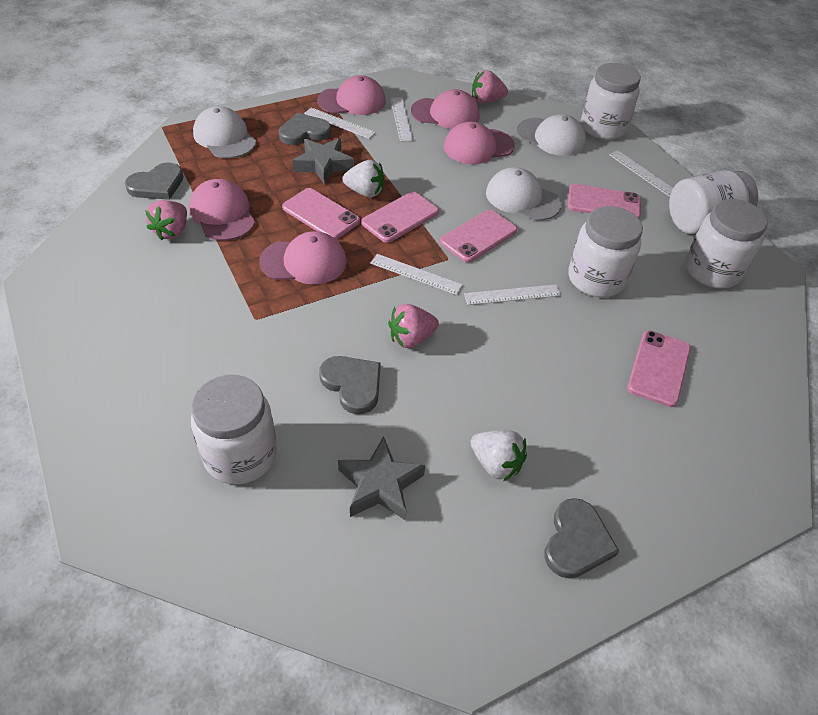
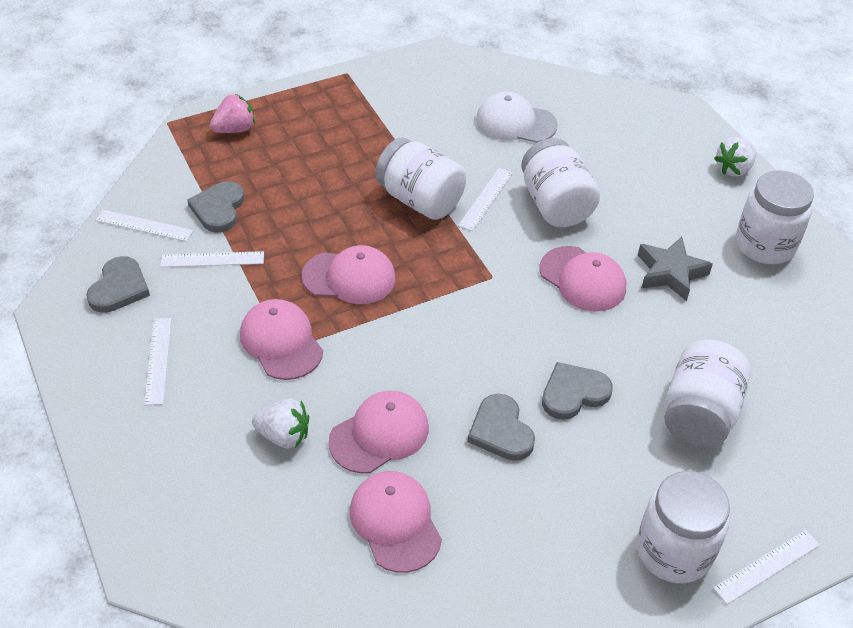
grey star: 2 -> 1
pink phone: 5 -> 0
pink strawberry: 3 -> 1
white cap: 3 -> 1

